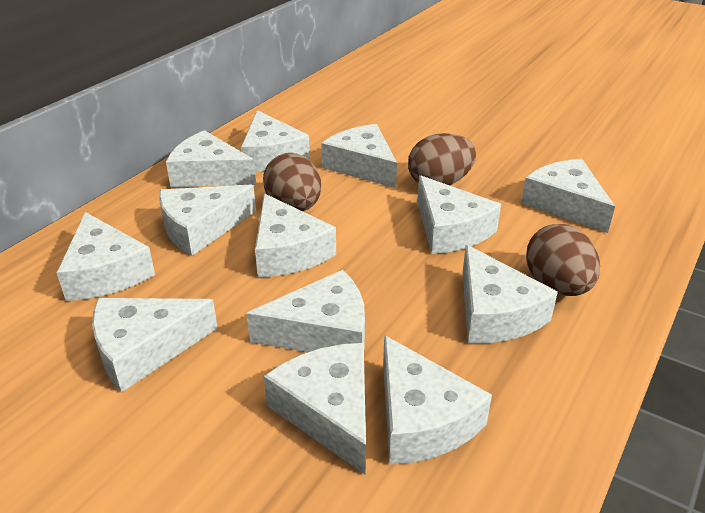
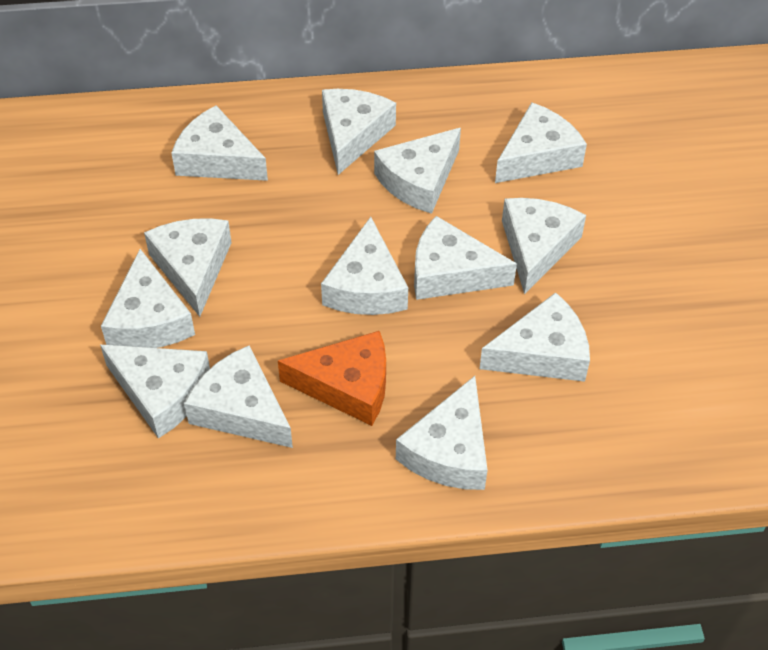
brown egg: 3 -> 0
orange cheese: 0 -> 1

